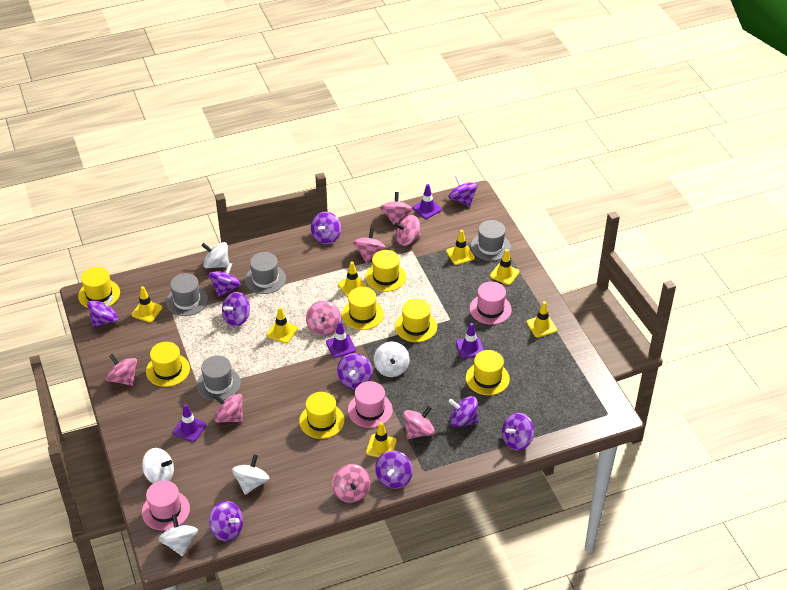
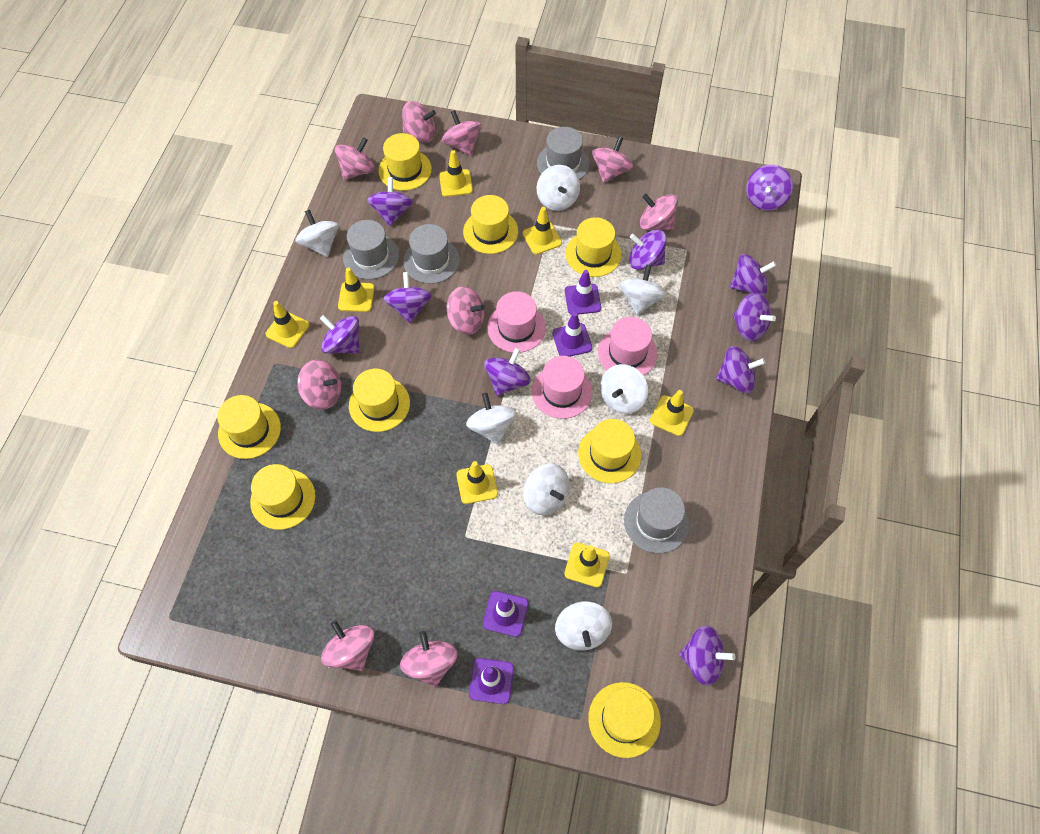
pink spinning top: 8 -> 9
white spinning top: 5 -> 7
yellow hat: 7 -> 8

